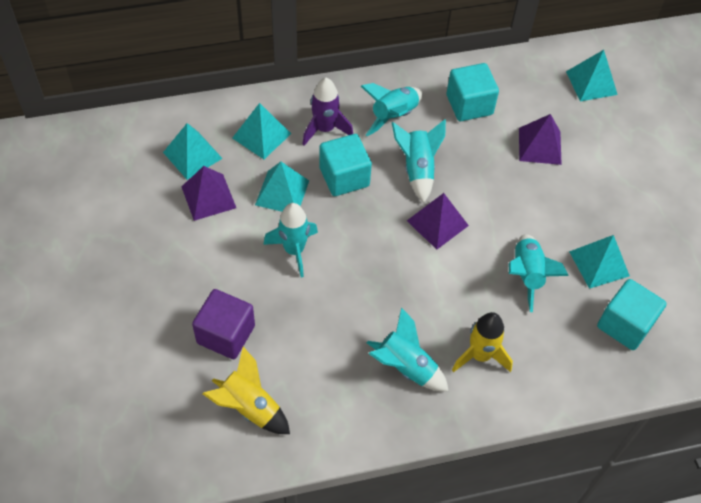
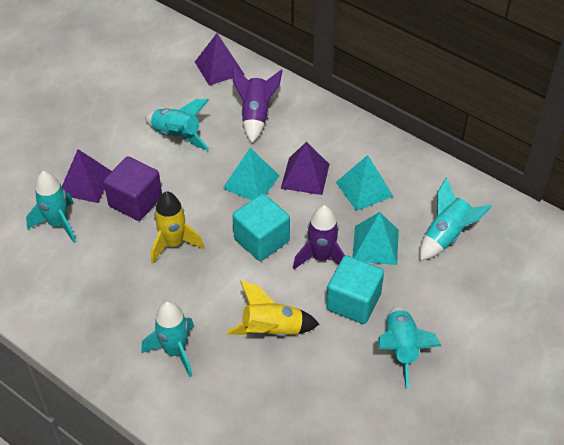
purple rocket: 1 -> 2
turquoise cube: 3 -> 2
turquoise pyramid: 5 -> 3

